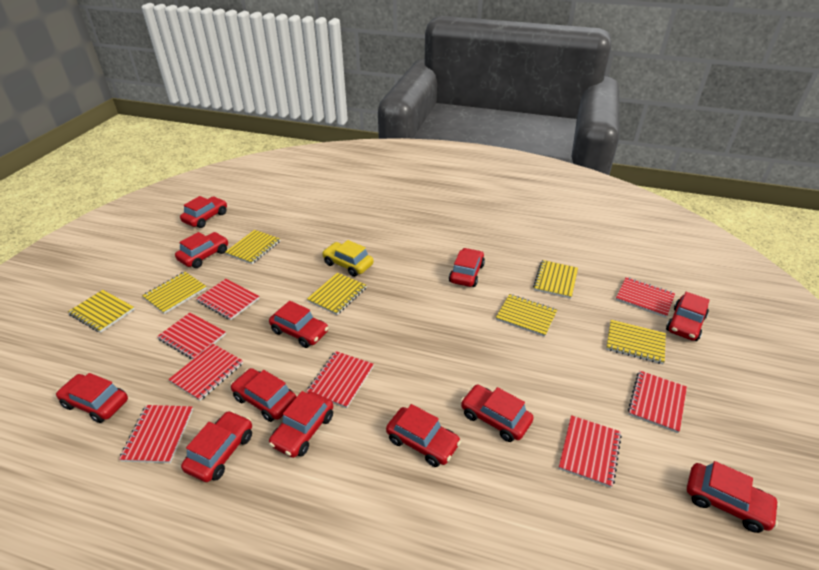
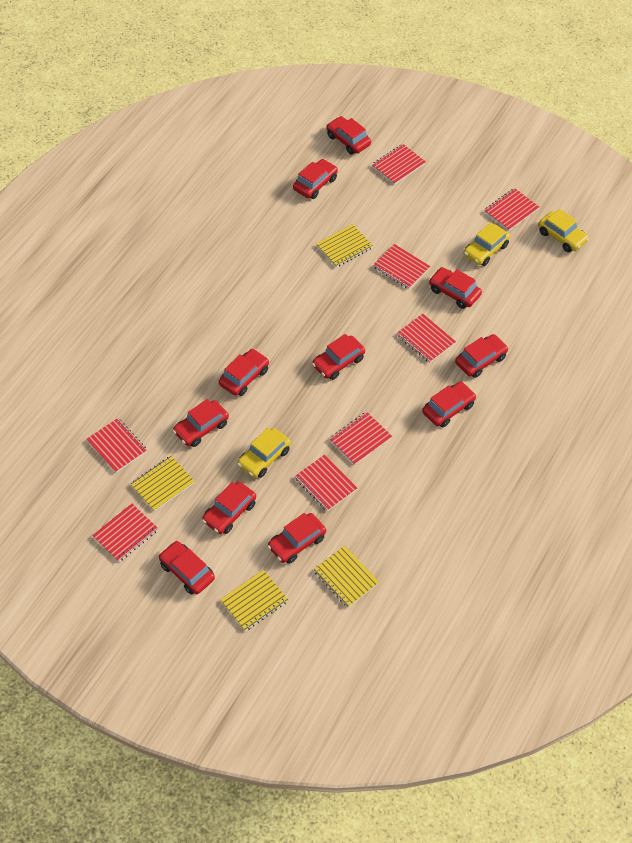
red car: 12 -> 11
yellow car: 1 -> 3
yellow notebook: 7 -> 4

